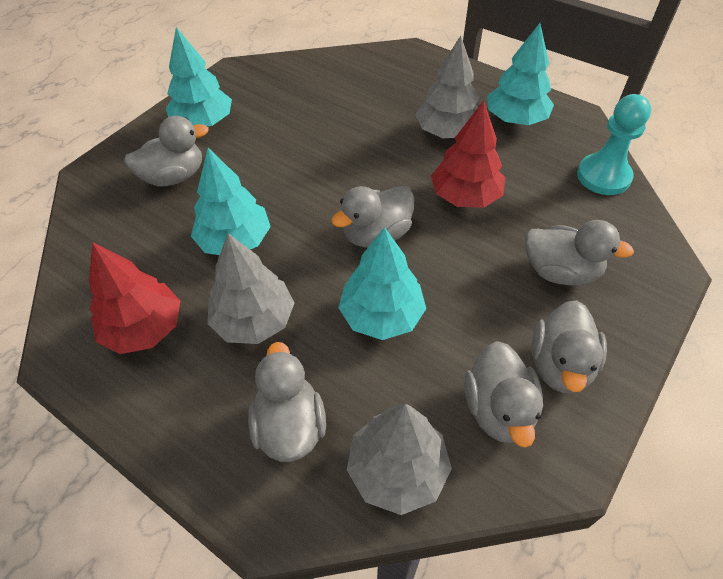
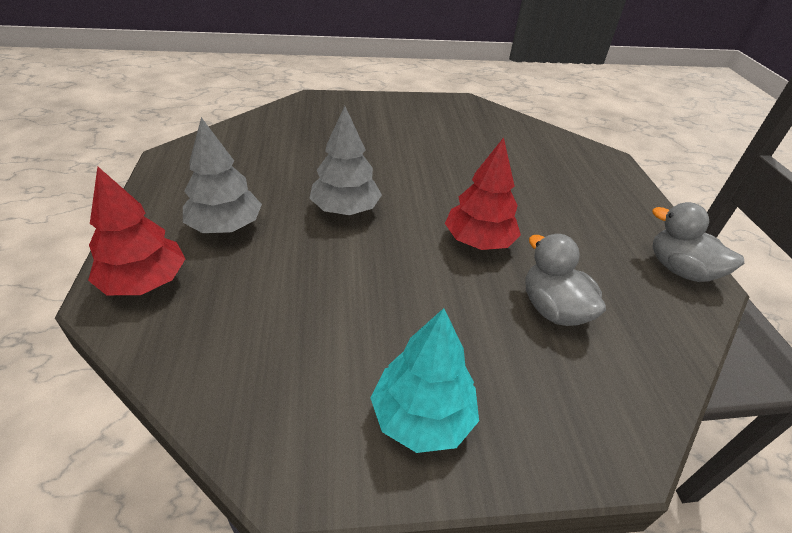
grey duck: 6 -> 2
grey tree: 3 -> 2
turquoise pawn: 1 -> 0
turquoise tree: 4 -> 1

